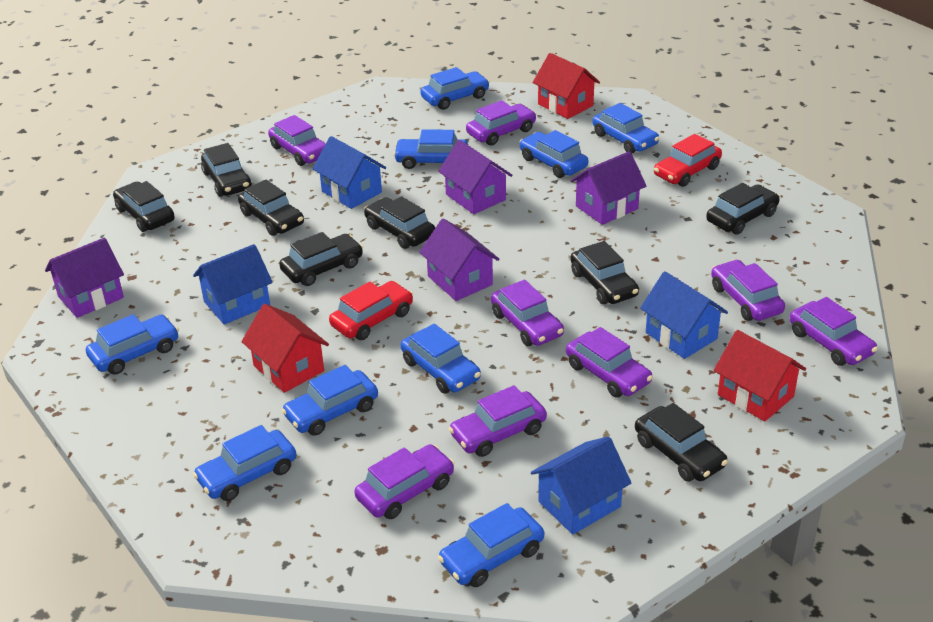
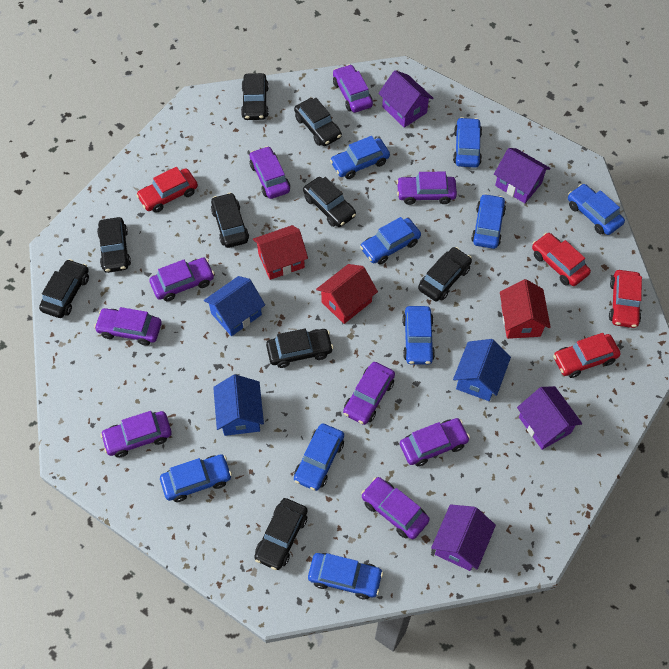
black car: 8 -> 9
blue house: 4 -> 3
purple car: 8 -> 9
red car: 2 -> 4

